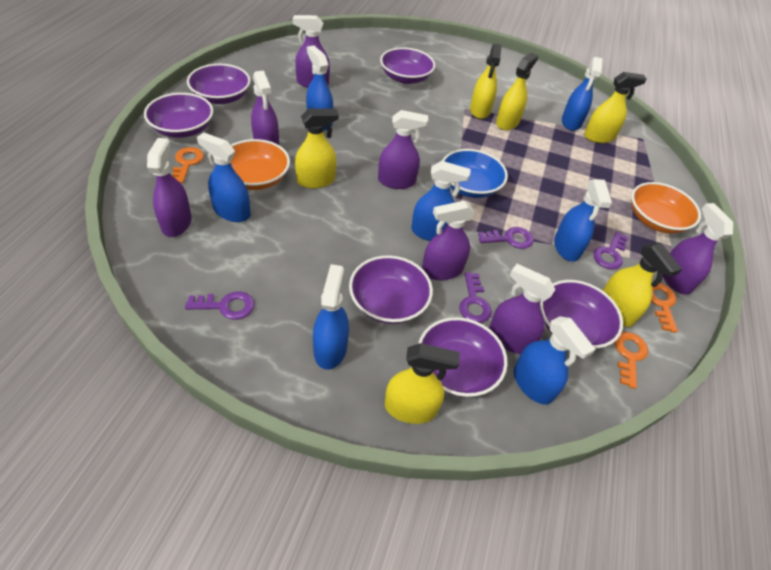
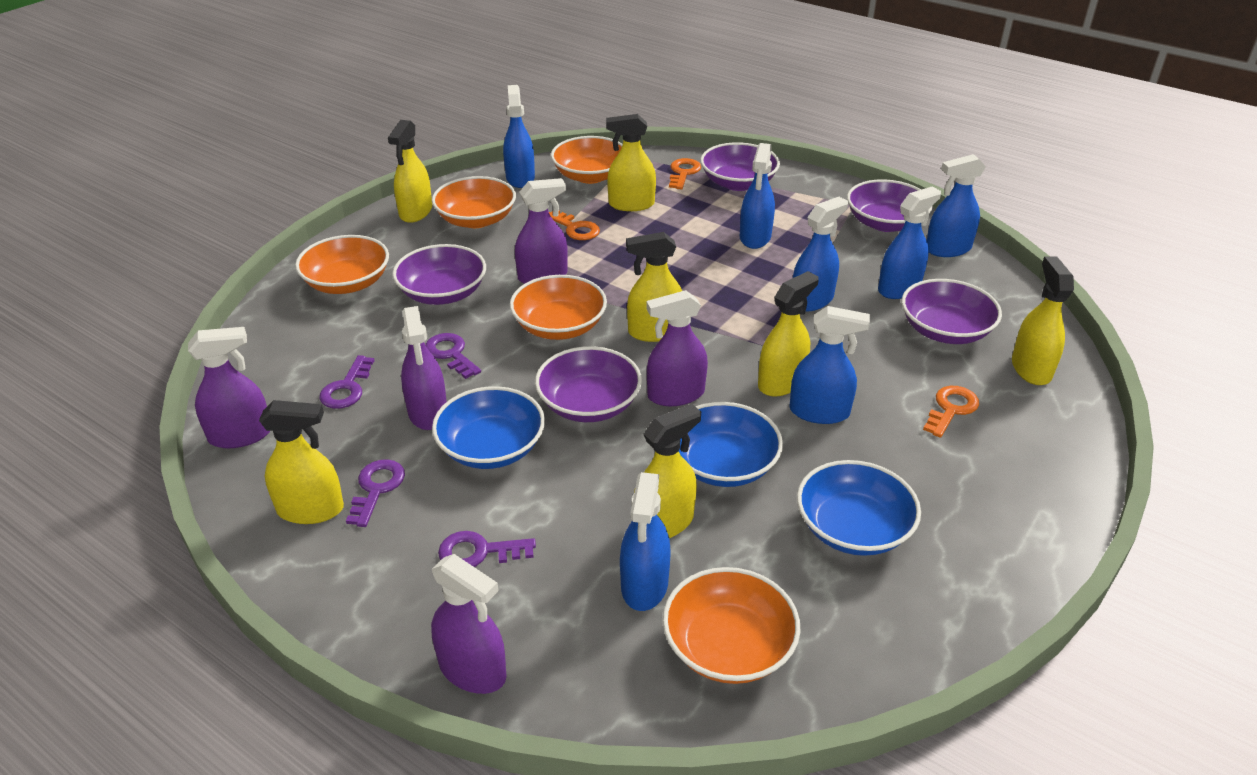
blue bowl: 1 -> 3
orange bowl: 2 -> 5
purple bowl: 6 -> 5
purple spray bottle: 7 -> 5
yellow spray bottle: 6 -> 7

